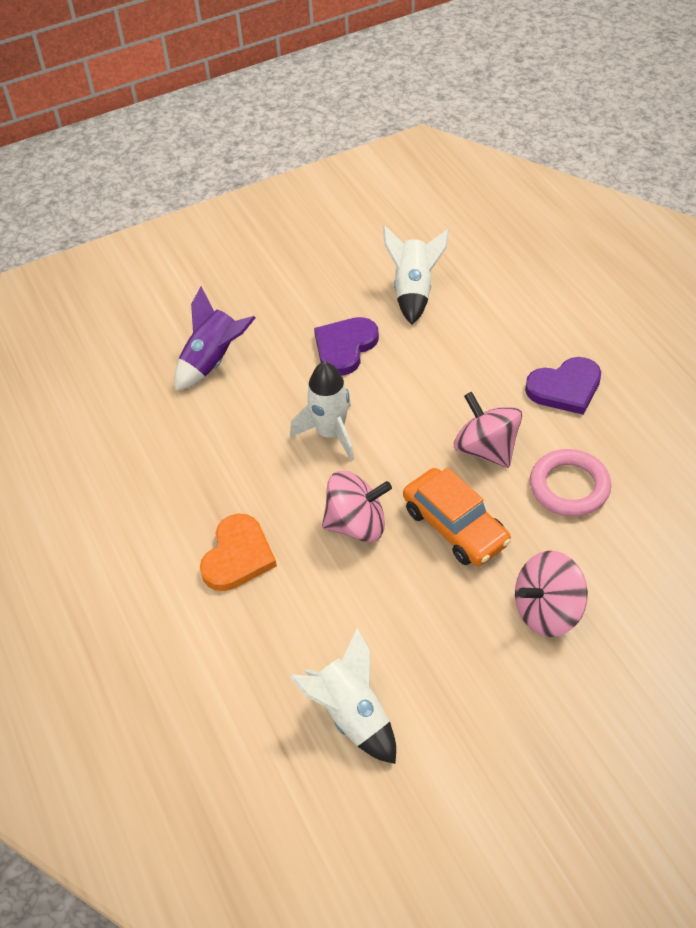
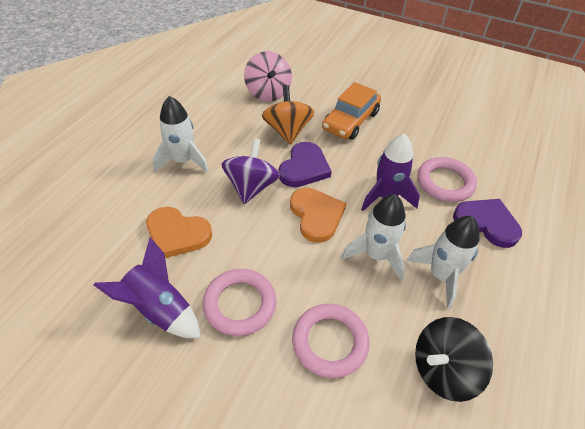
black spinning top: 0 -> 1
orange heart: 1 -> 2
orange spinning top: 0 -> 1
pink ring: 1 -> 3
pink spinning top: 3 -> 1
purple rocket: 1 -> 2
purple spinning top: 0 -> 1

